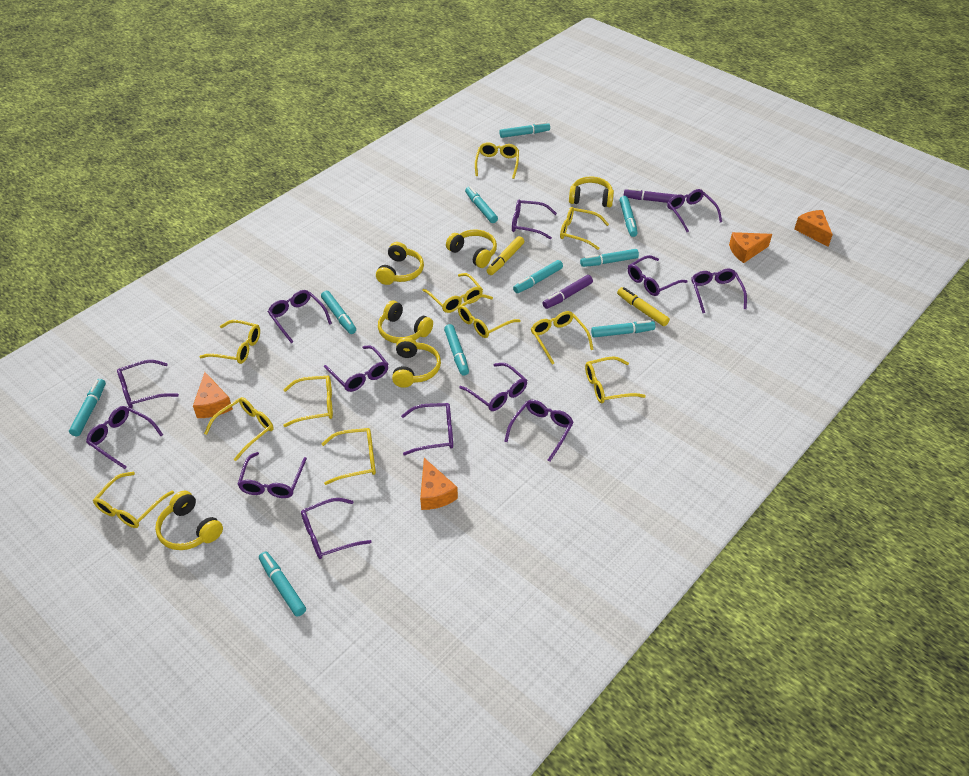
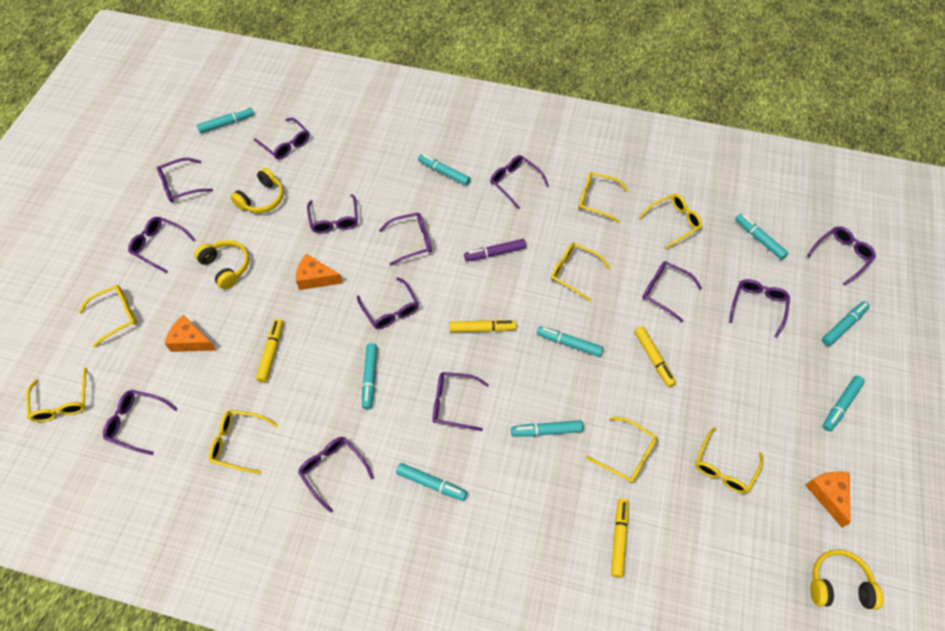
orange cheese: 4 -> 3
purple marker: 2 -> 1
turquoise marker: 10 -> 9
yellow glasses: 11 -> 8
yellow headphones: 6 -> 3
yellow marker: 2 -> 4

